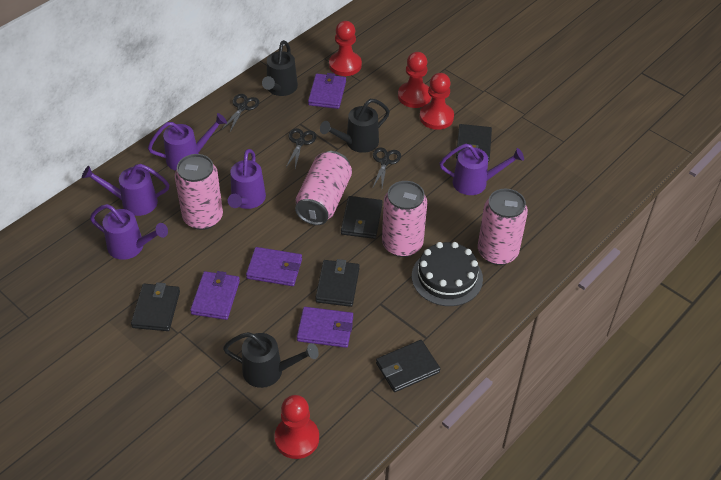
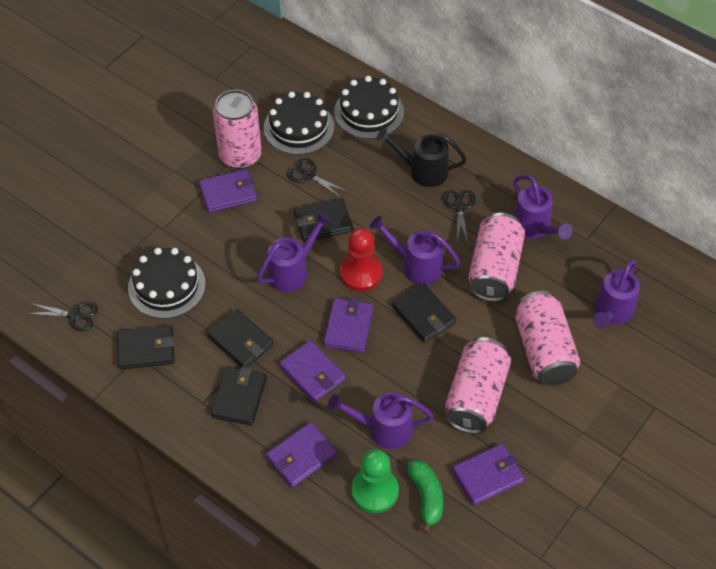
black cake: 1 -> 3
black watering can: 3 -> 1
green banana: 0 -> 1
green pawn: 0 -> 1
purple wallet: 4 -> 5
red pawn: 4 -> 1

